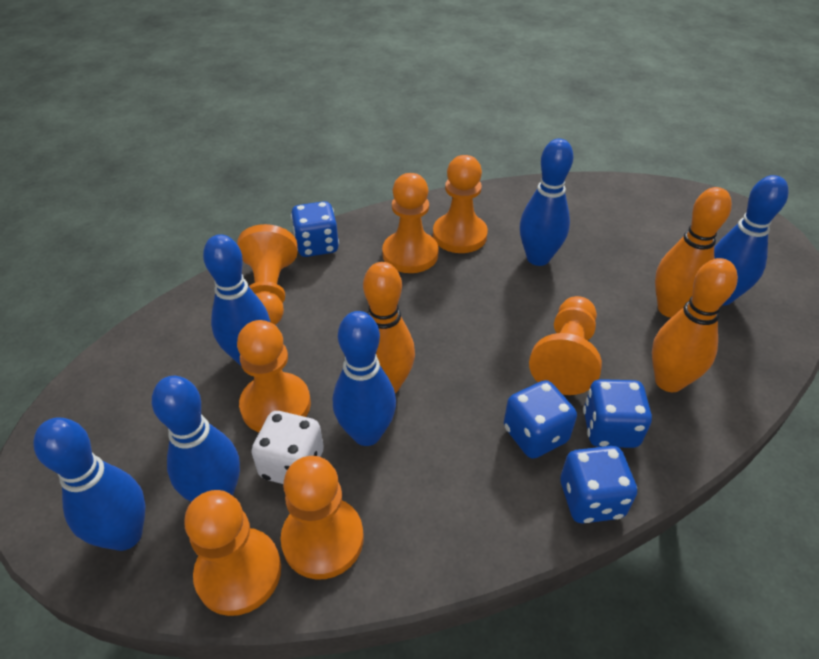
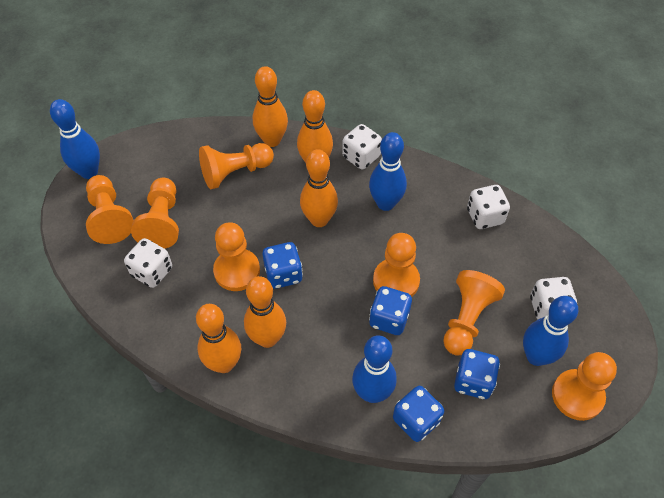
blue bowling pin: 6 -> 4
orange bowling pin: 3 -> 5
white dice: 1 -> 4

